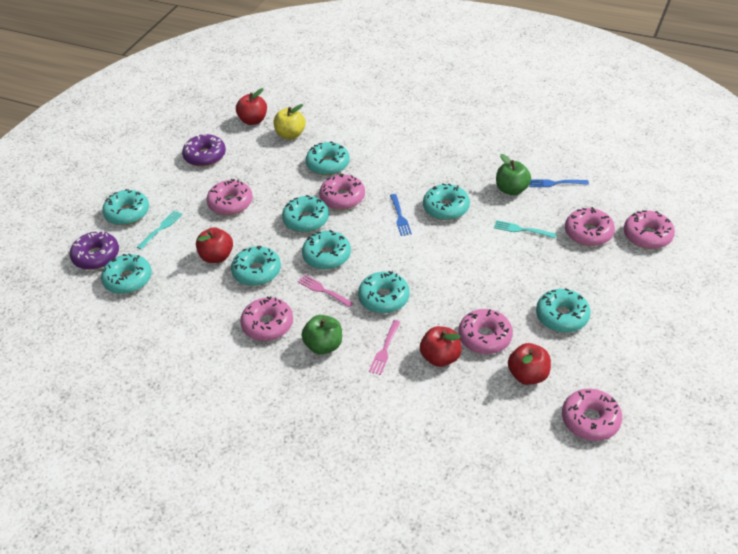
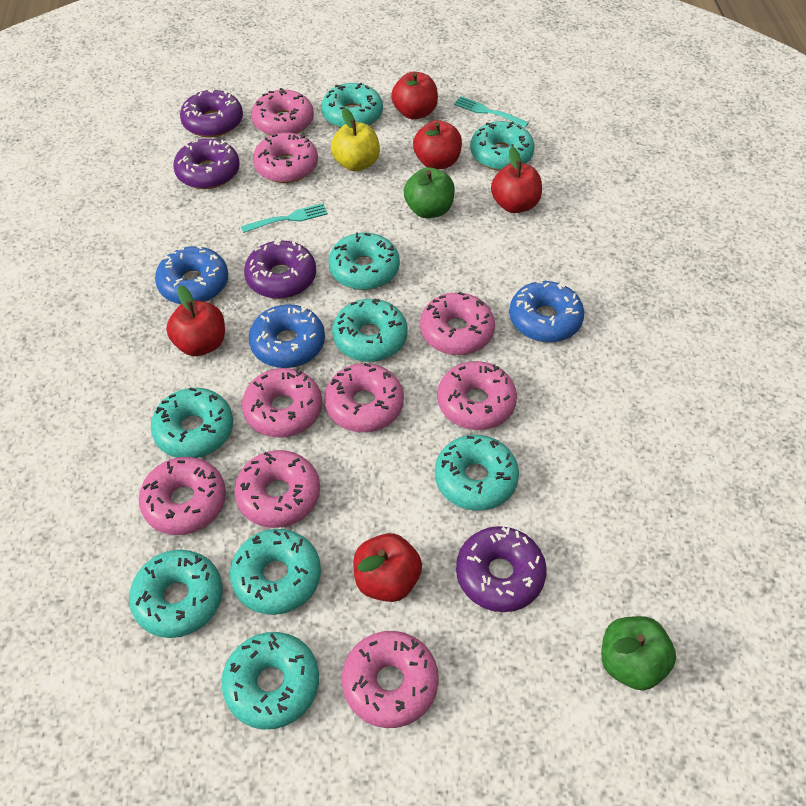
blue donut: 0 -> 3
blue fork: 2 -> 0
pink donut: 7 -> 9
pink fork: 2 -> 0
purple donut: 2 -> 4
red apple: 4 -> 5

